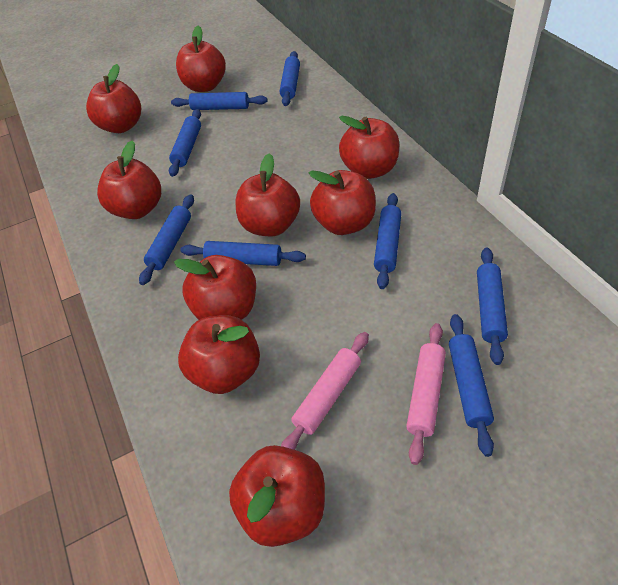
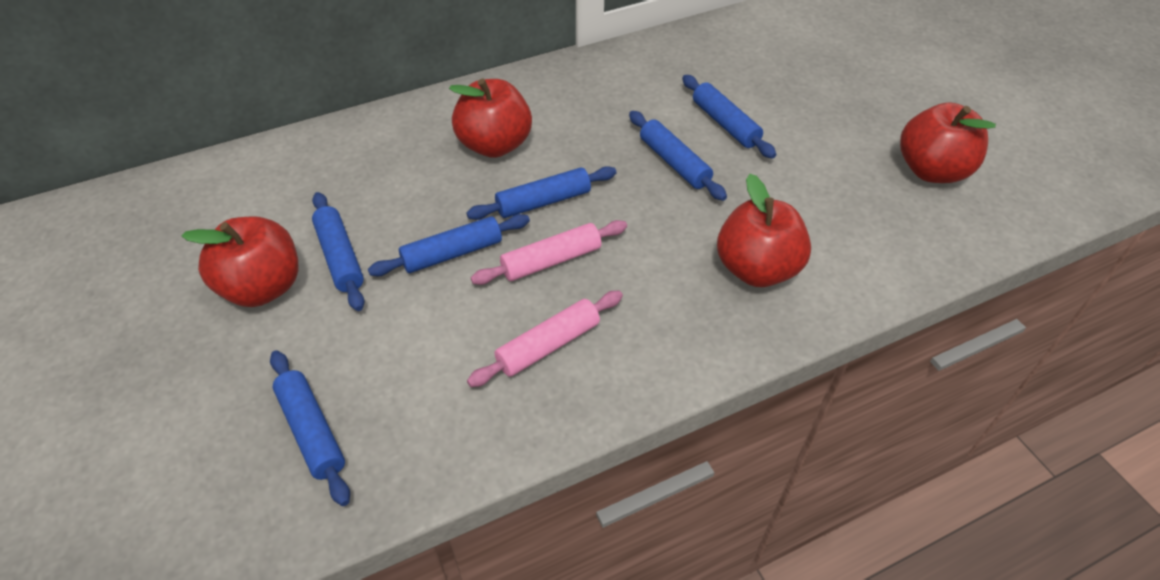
blue rolling pin: 8 -> 6
red apple: 9 -> 4

